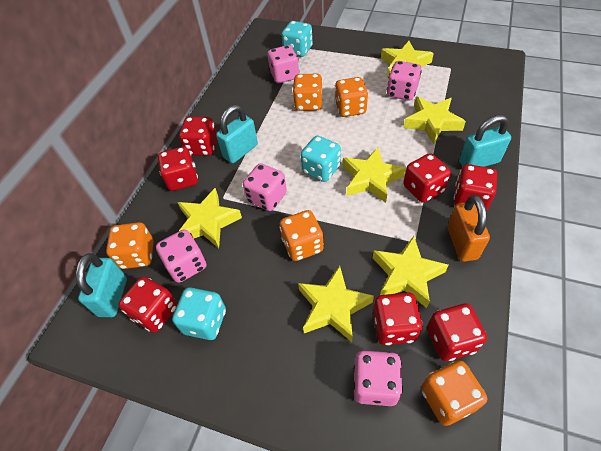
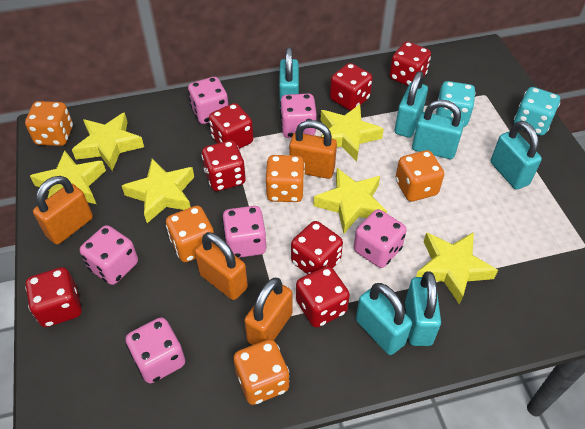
orange padlock: 1 -> 4
pink dice: 5 -> 6
turquoise dice: 3 -> 2
turquoise padlock: 3 -> 6

